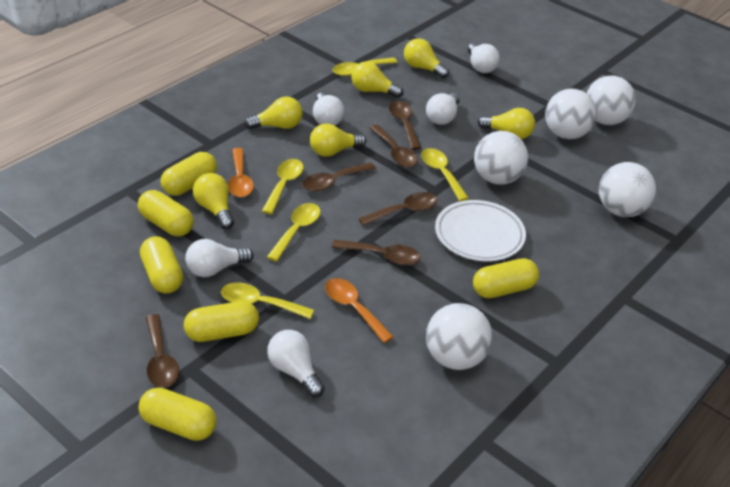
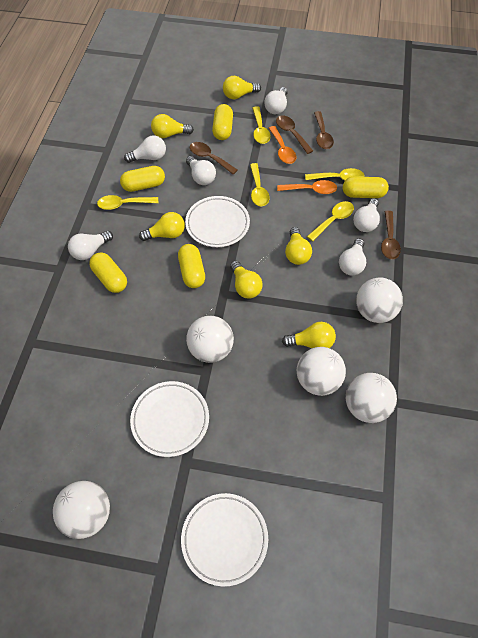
brown spoon: 6 -> 4
white light bulb: 5 -> 6
white plate: 1 -> 3
yellow capsule: 6 -> 5

